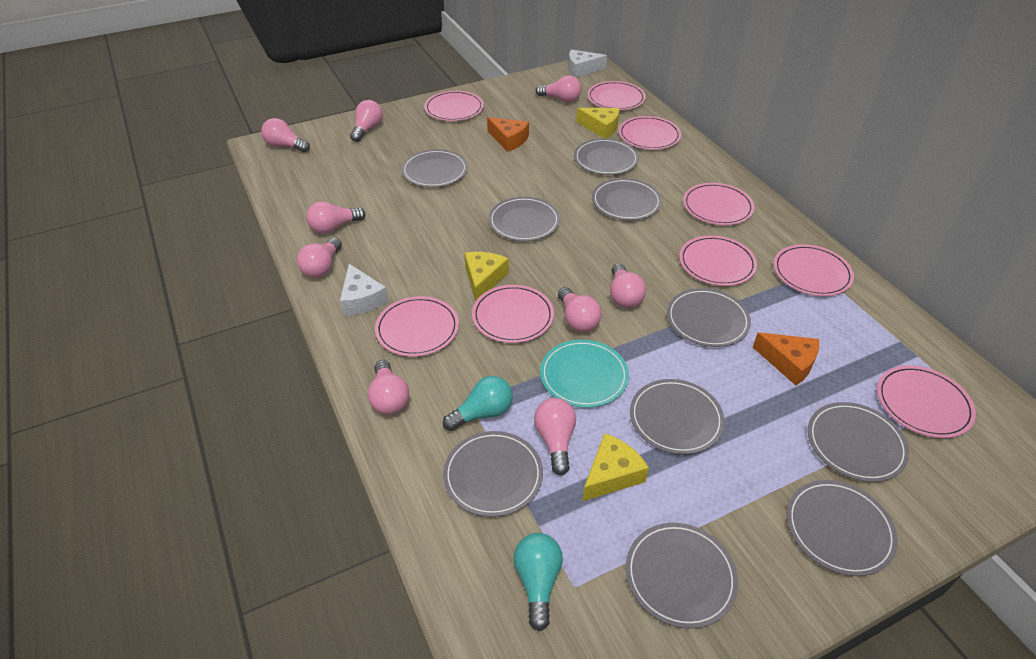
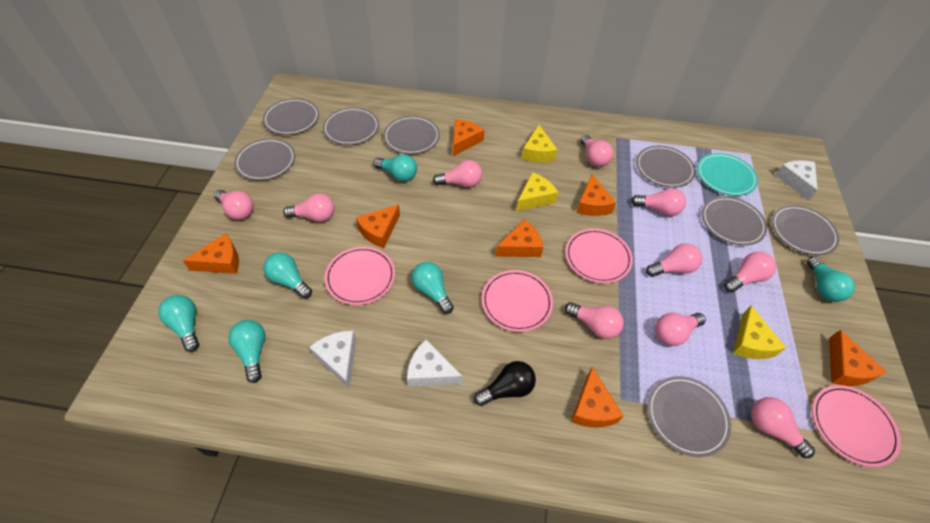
black light bulb: 0 -> 1
grey plate: 10 -> 8
orange cheese: 2 -> 7
pink light bulb: 9 -> 10
pink plate: 9 -> 4
turquoise light bulb: 2 -> 6
white cheese: 2 -> 3

